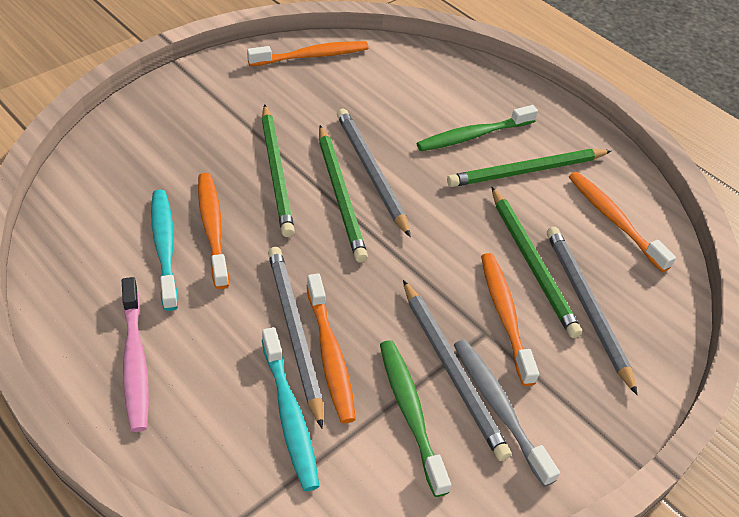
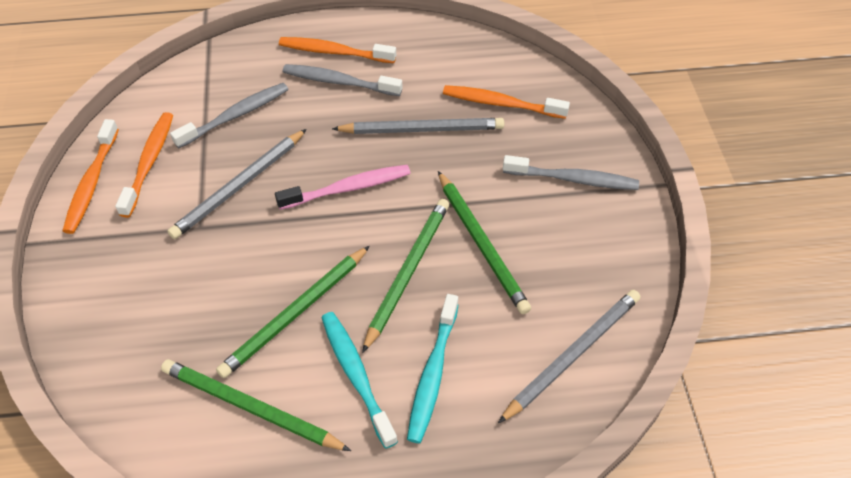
green toothbrush: 2 -> 0
grey pencil: 4 -> 3
grey toothbrush: 1 -> 3
orange toothbrush: 5 -> 4

